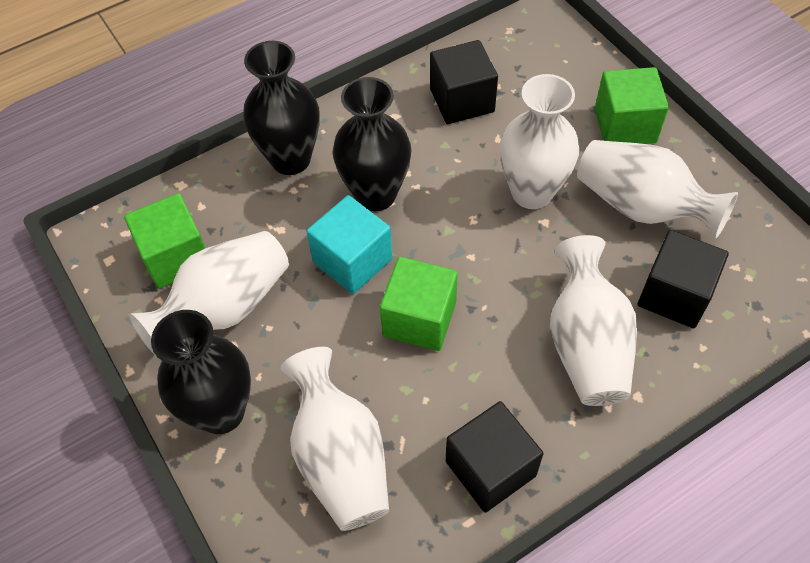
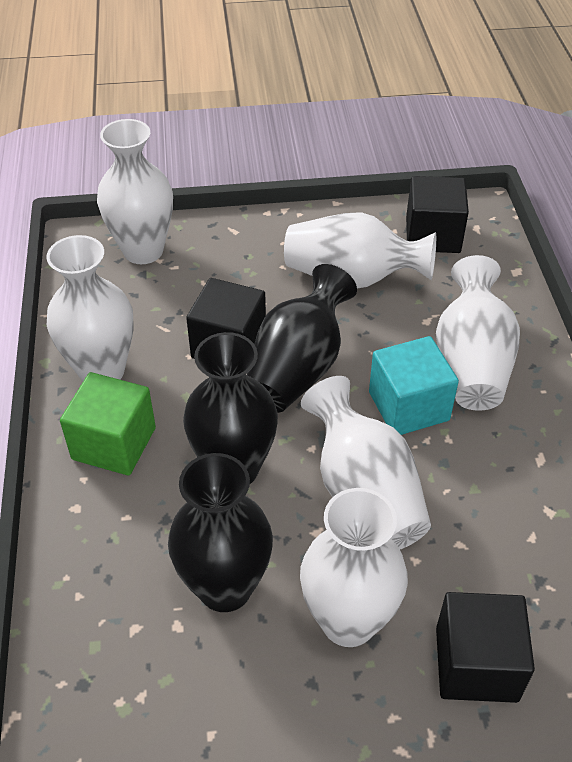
green cube: 3 -> 1
white vase: 5 -> 6

